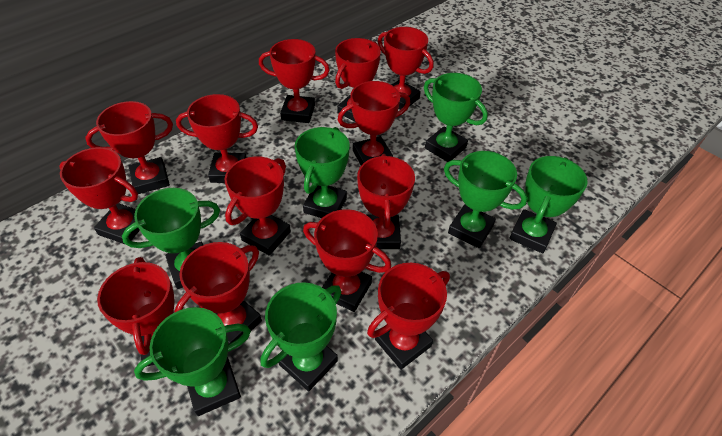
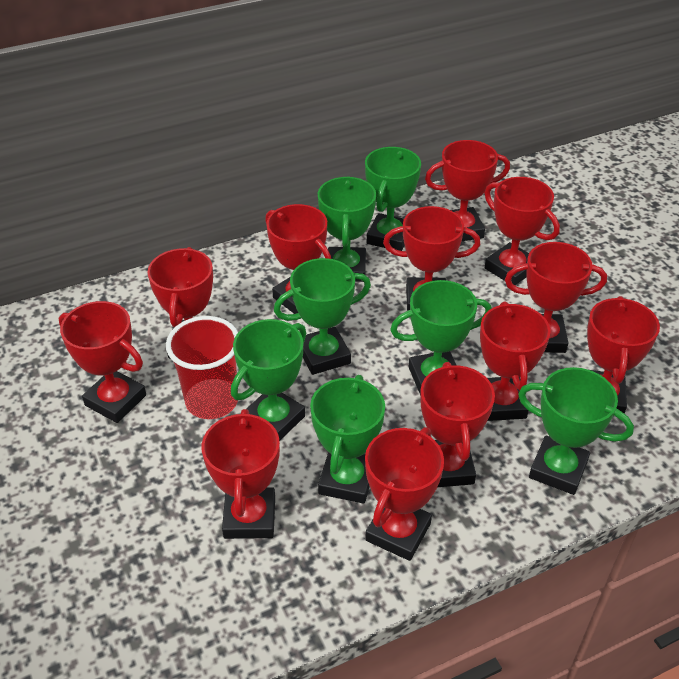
red cup: 0 -> 1
red trophy: 13 -> 12

